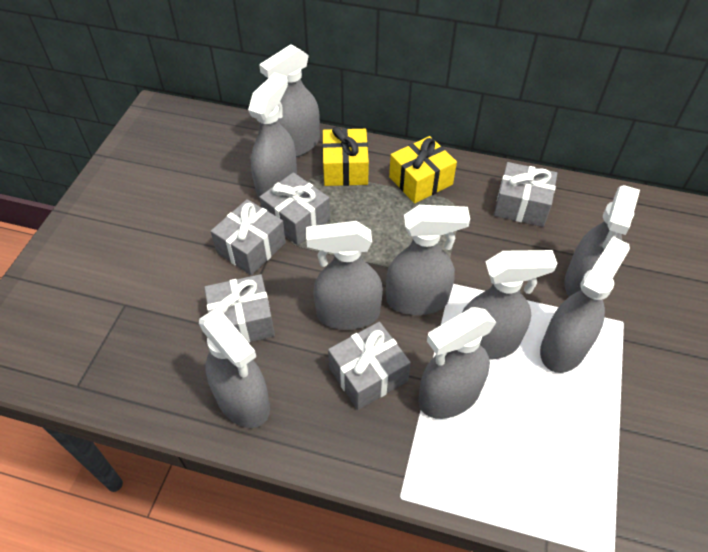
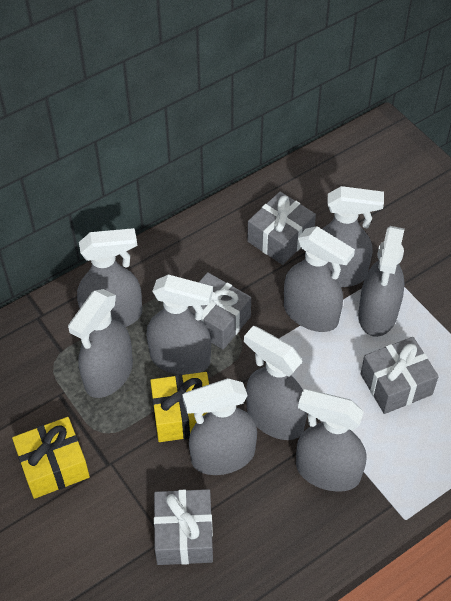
grey gift: 5 -> 4

